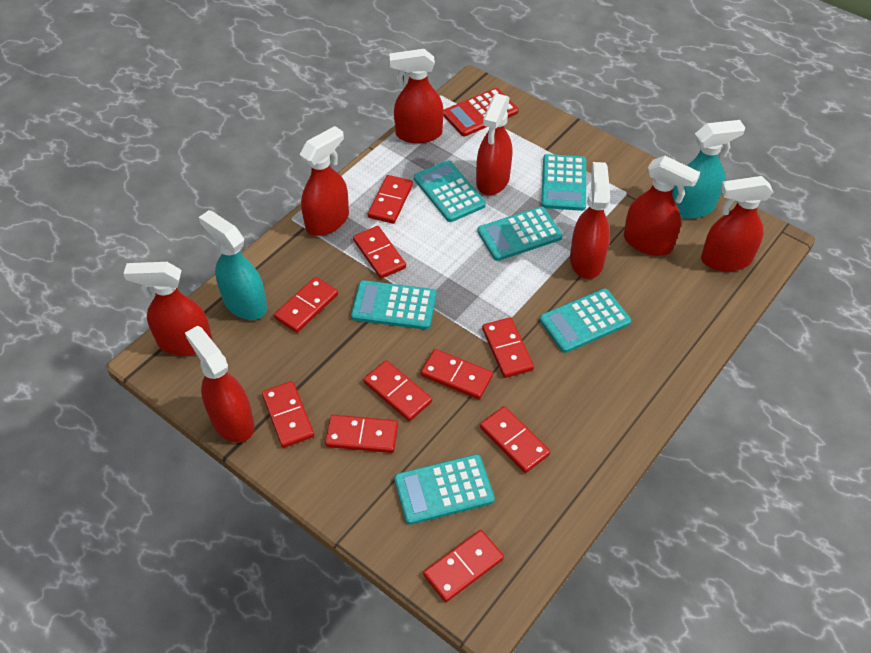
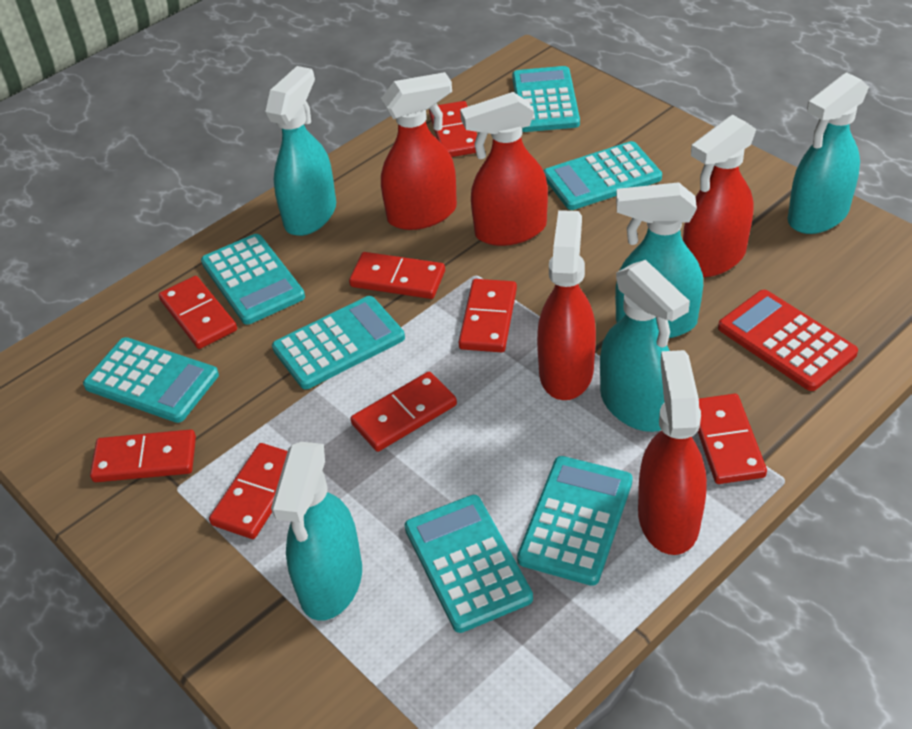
red domino: 10 -> 8
red spray bottle: 8 -> 5
turquoise calculator: 6 -> 7
turquoise spray bottle: 2 -> 5

